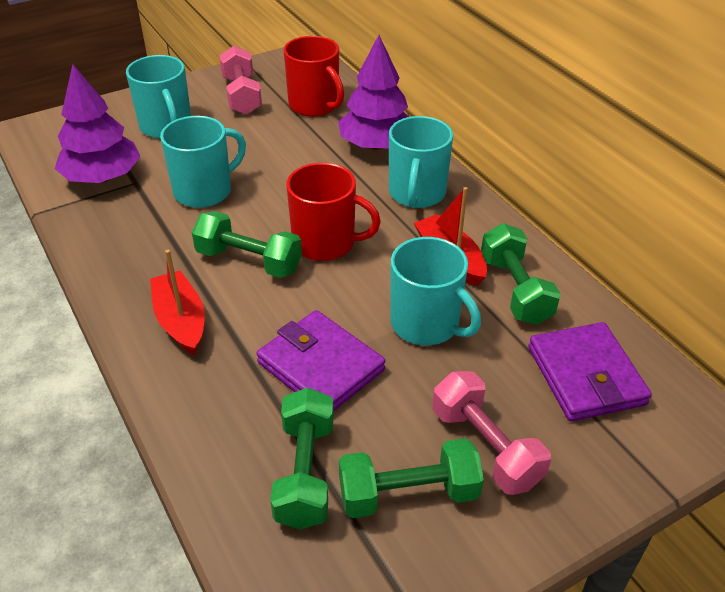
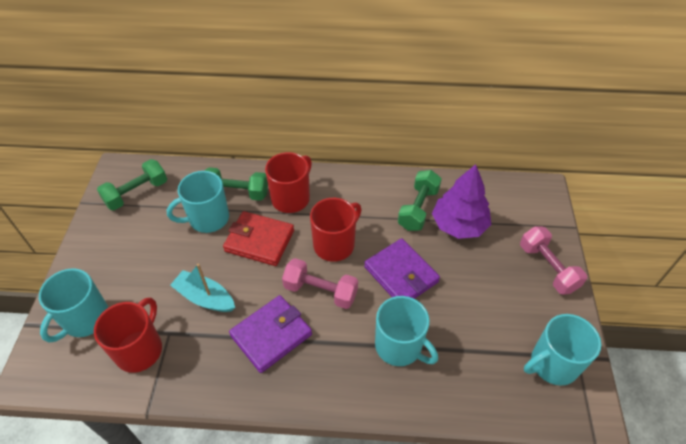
green dumbbell: 4 -> 3
purple tree: 2 -> 1
red boat: 2 -> 0
red mug: 2 -> 3
red wallet: 0 -> 1
turquoise boat: 0 -> 1

